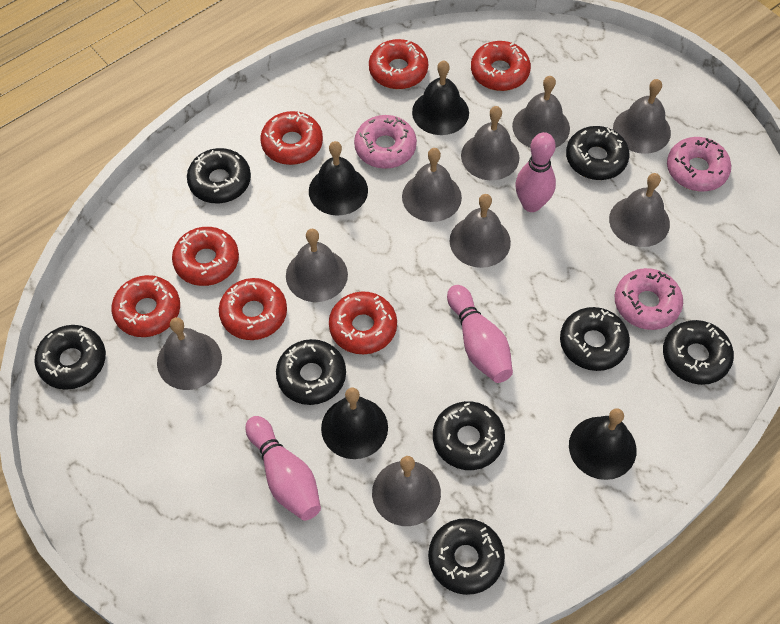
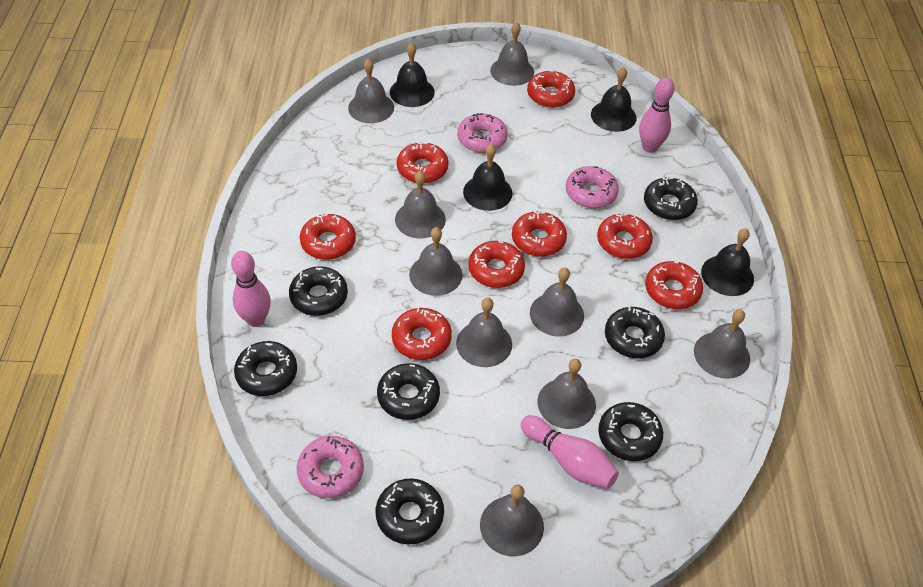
black donut: 8 -> 7
red donut: 7 -> 8

